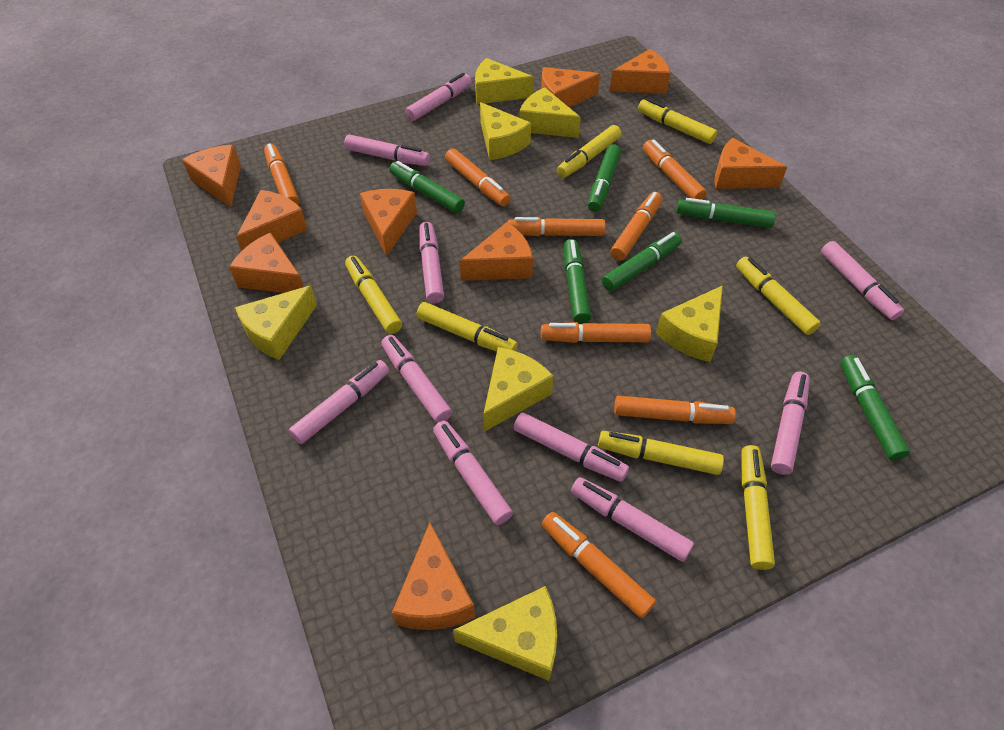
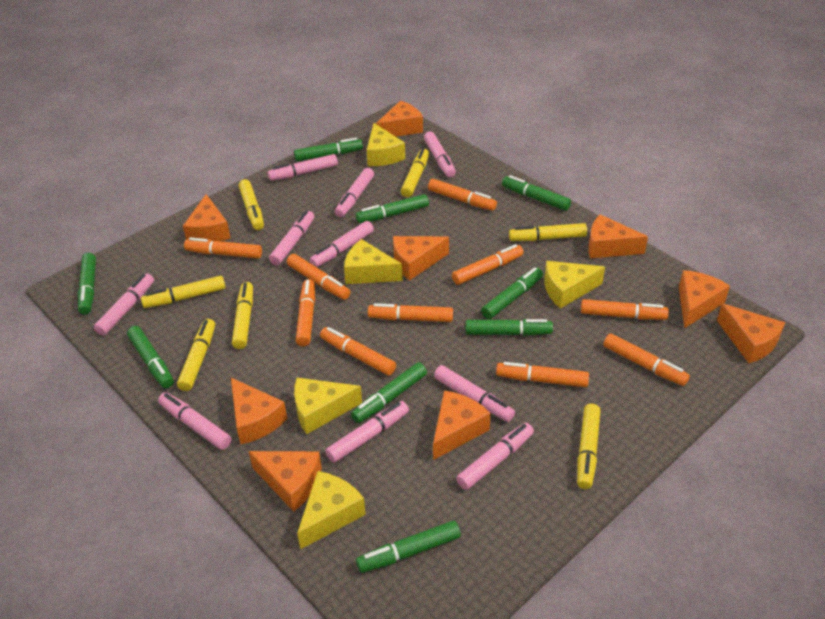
green marker: 6 -> 9
orange marker: 8 -> 10
yellow cheese: 7 -> 5

